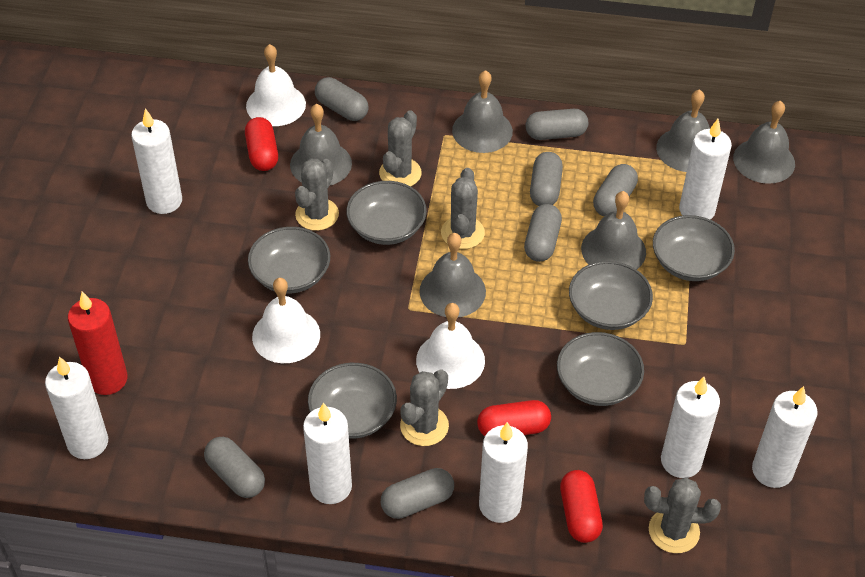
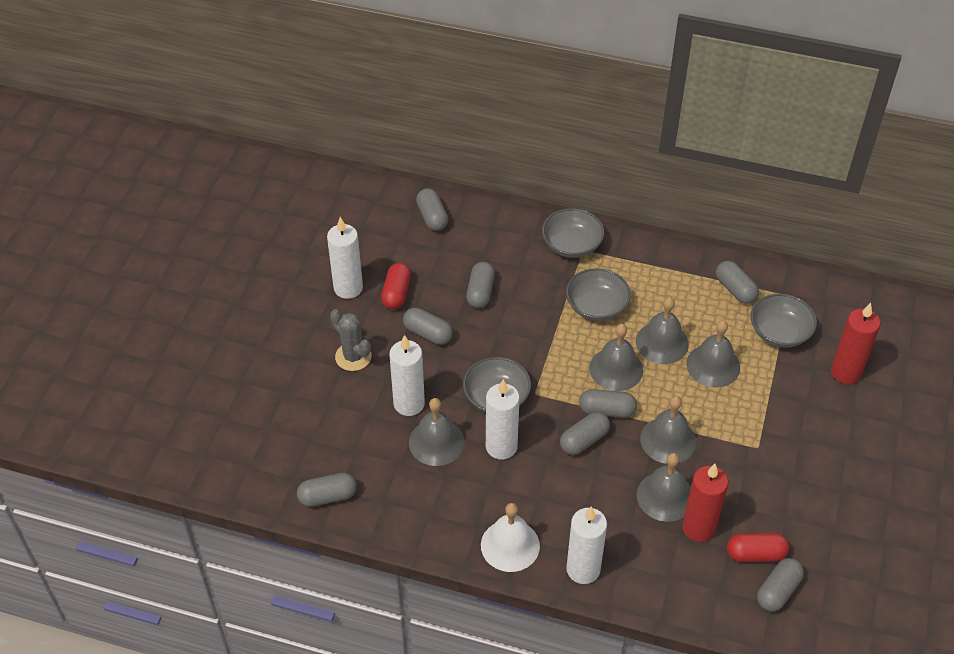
grey bowl: 6 -> 4
grey cactus: 5 -> 1
grey capsule: 7 -> 8
red candle: 1 -> 2
red capsule: 3 -> 2
white bell: 3 -> 1
white candle: 7 -> 4

